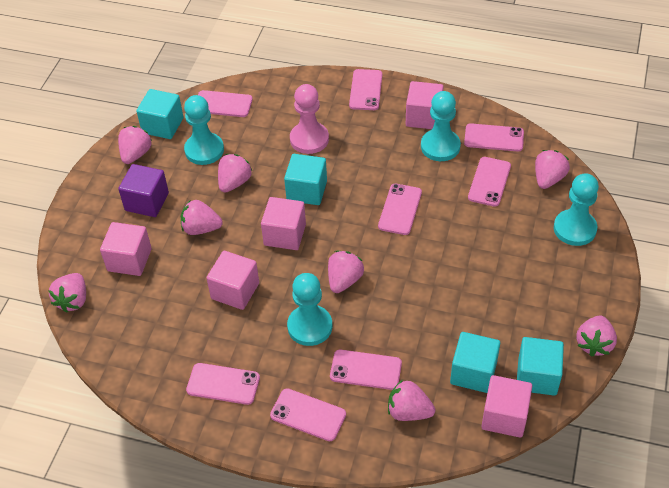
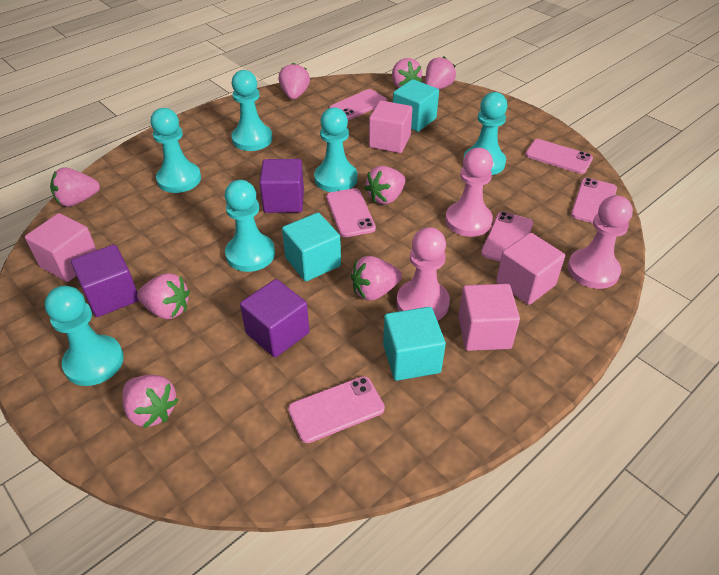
pink cube: 5 -> 4
pink pawn: 1 -> 3
pink phone: 8 -> 6
purple cube: 1 -> 3
turquoise cube: 4 -> 3
turquoise pawn: 4 -> 6

